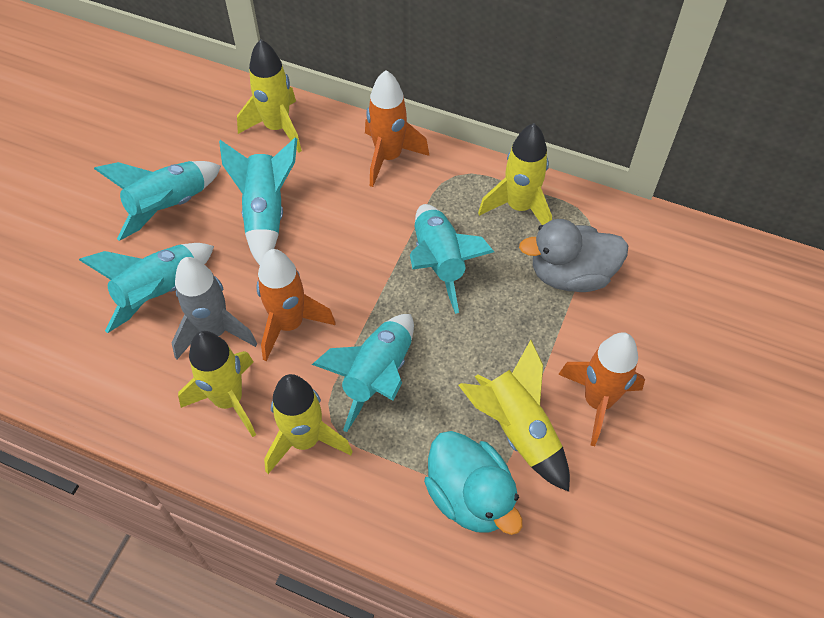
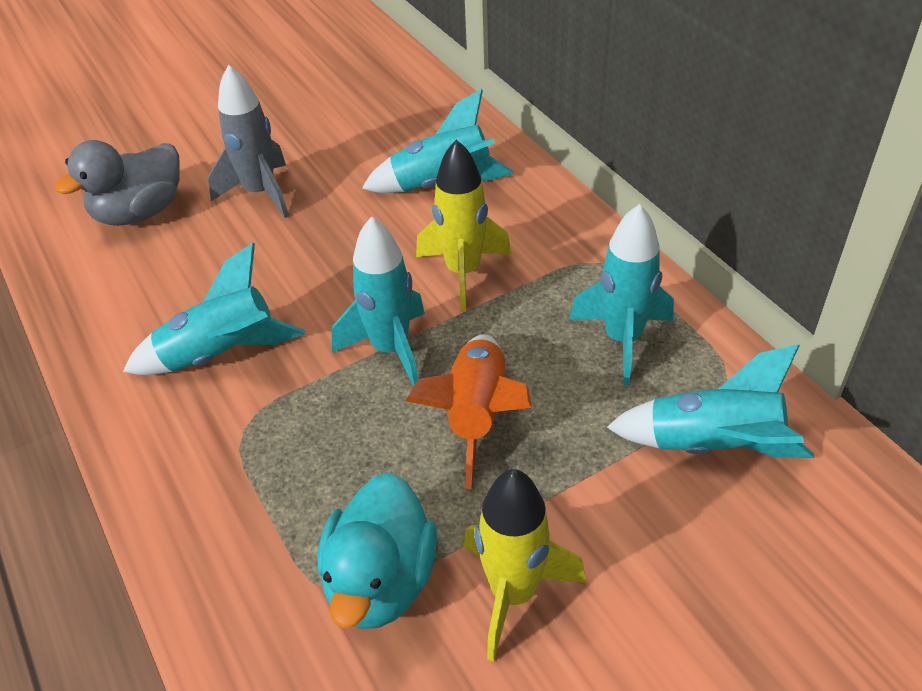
orange rocket: 3 -> 1
yellow rocket: 5 -> 2

